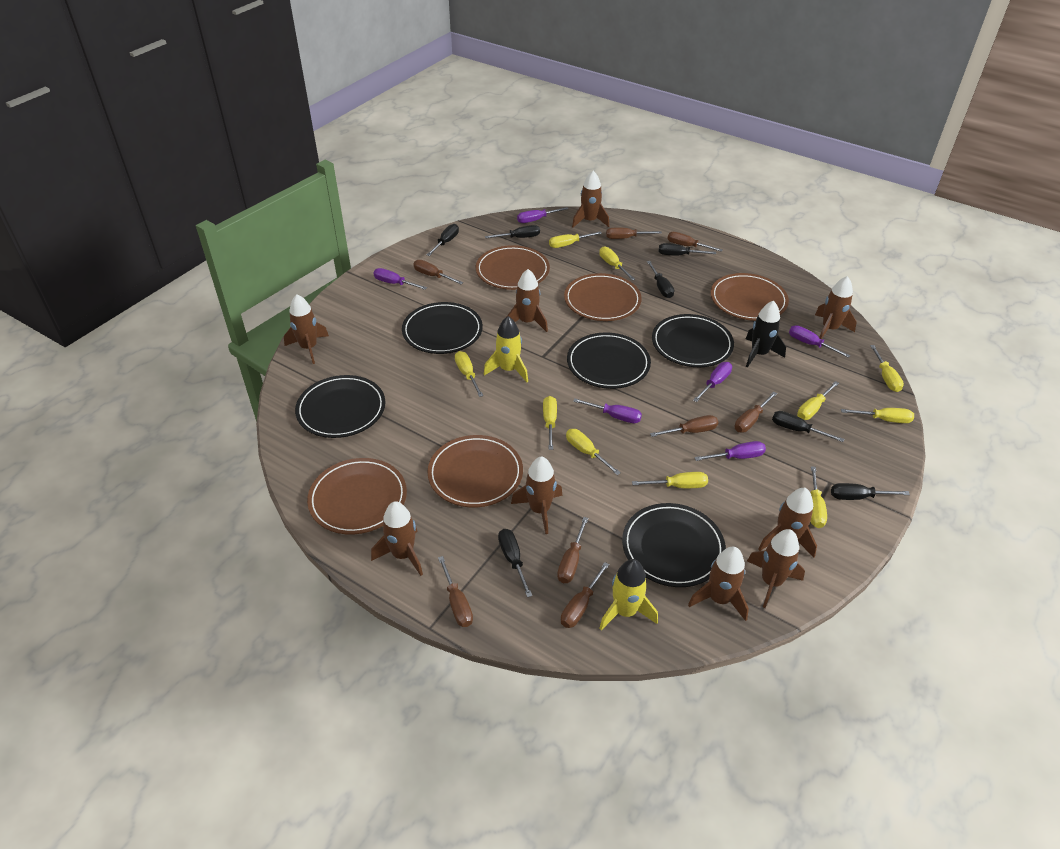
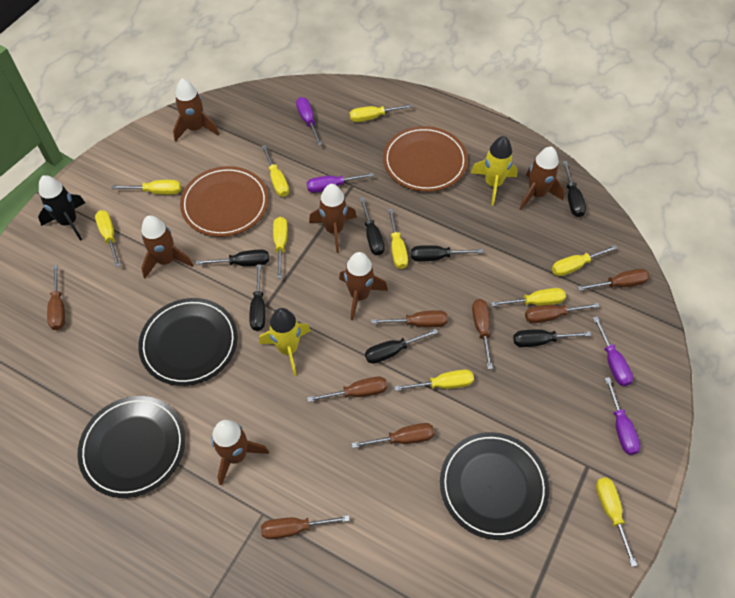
black plate: 5 -> 3
brown plate: 5 -> 2
brown rocket: 9 -> 6
purple screwdriver: 6 -> 4

